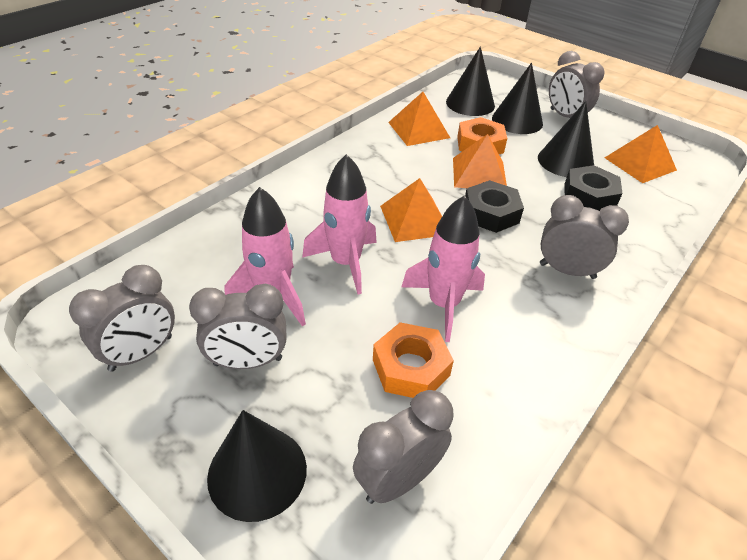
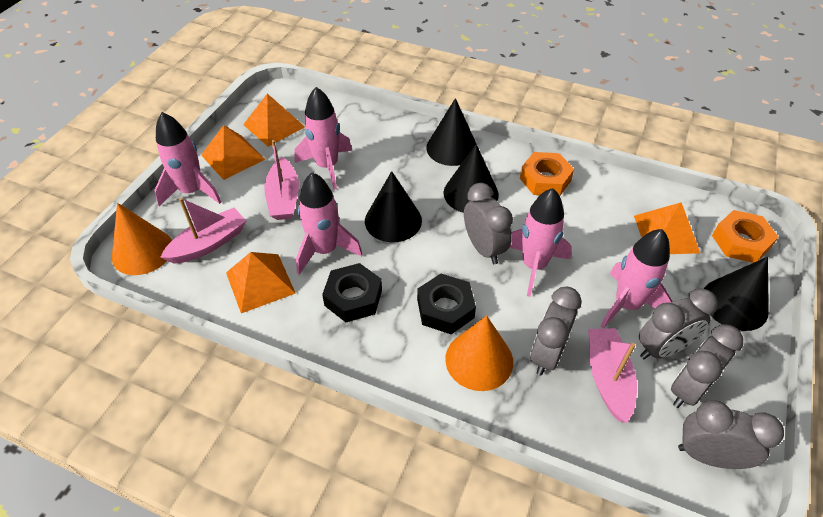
orange cone: 0 -> 2
pink boat: 0 -> 3
pink rocket: 3 -> 5

